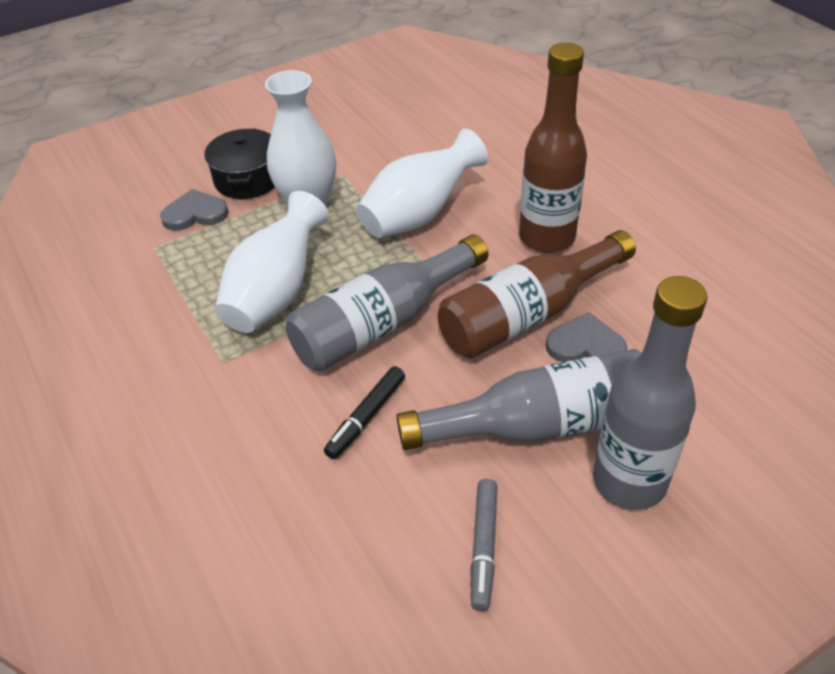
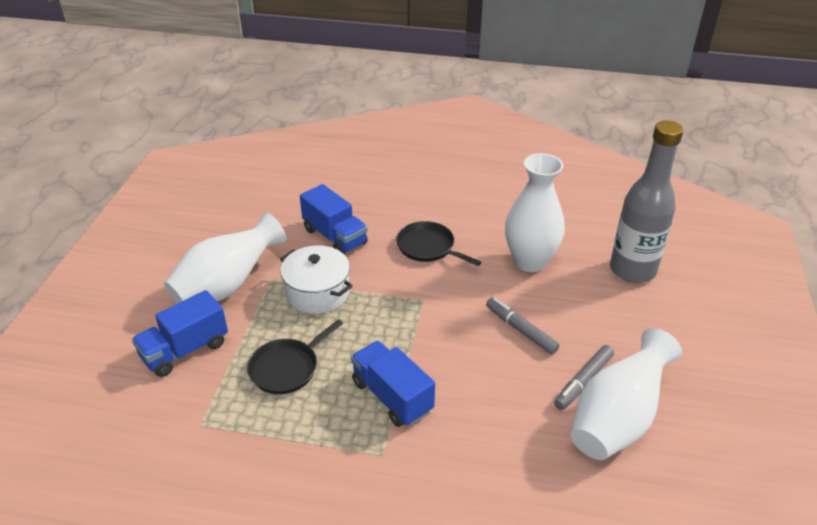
black marker: 1 -> 0
black pan: 0 -> 2
black pot: 1 -> 0
blue truck: 0 -> 3
brown bottle: 2 -> 0
grey bottle: 3 -> 1
grey heart: 2 -> 0
grey marker: 1 -> 2
white pot: 0 -> 1

